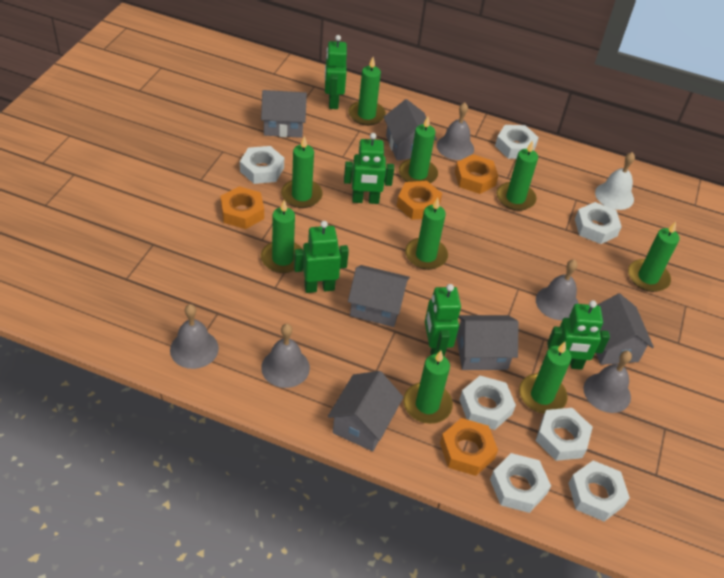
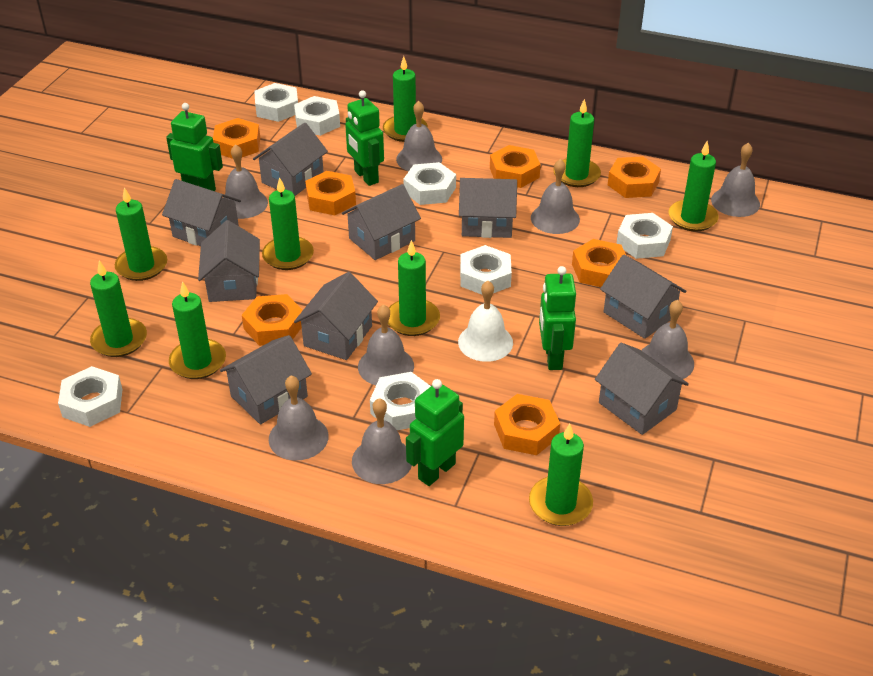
green robot: 5 -> 4
grey bell: 5 -> 8
grey house: 6 -> 9
orange nut: 4 -> 7

